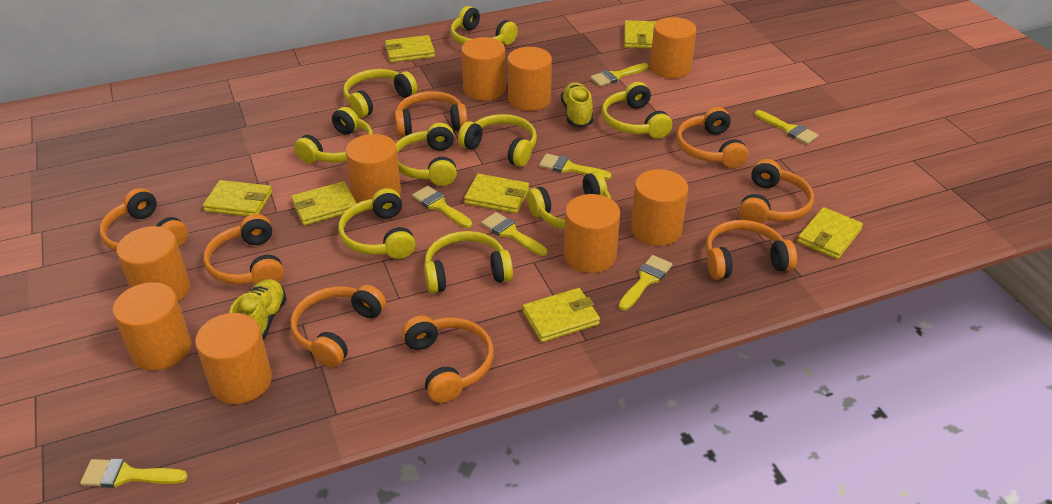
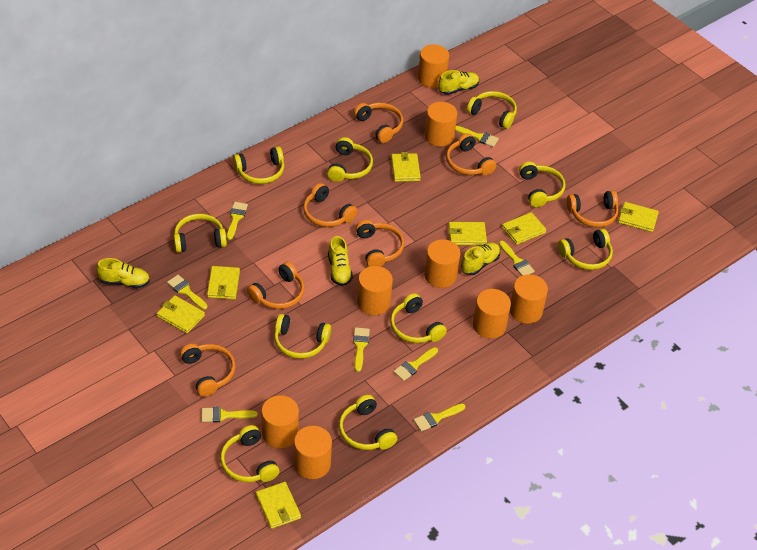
orange cylinder: 9 -> 8
orange headphones: 8 -> 7
yellow brush: 7 -> 8
yellow headphones: 9 -> 10
yellow shoe: 2 -> 4

